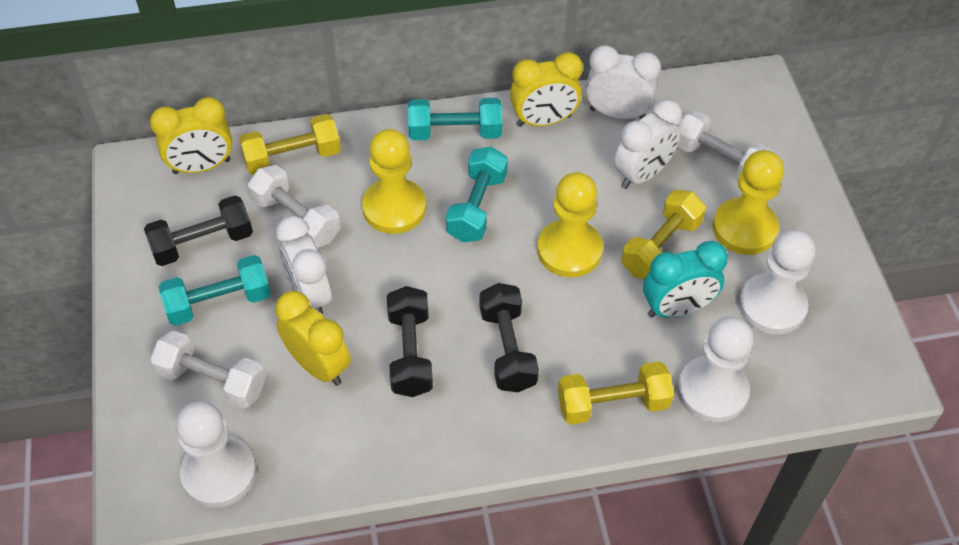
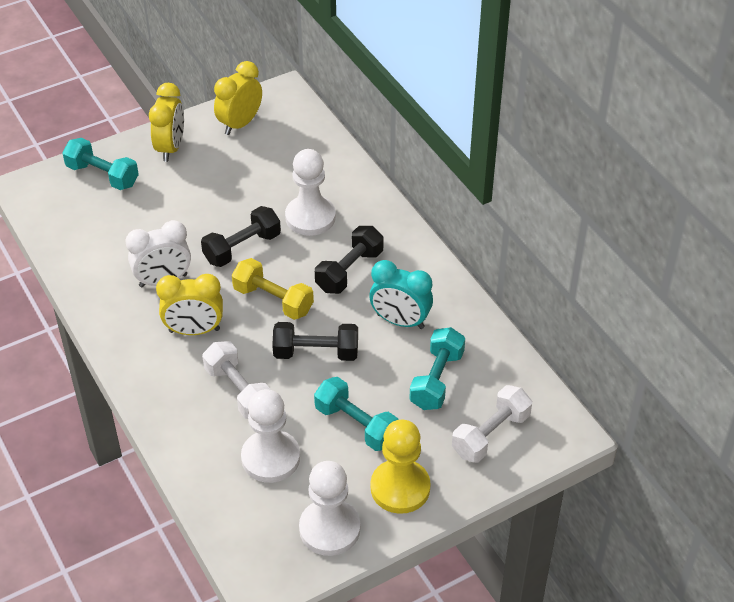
white clock: 3 -> 1
white dumbbell: 3 -> 2
yellow dumbbell: 3 -> 1
yellow pawn: 3 -> 1

